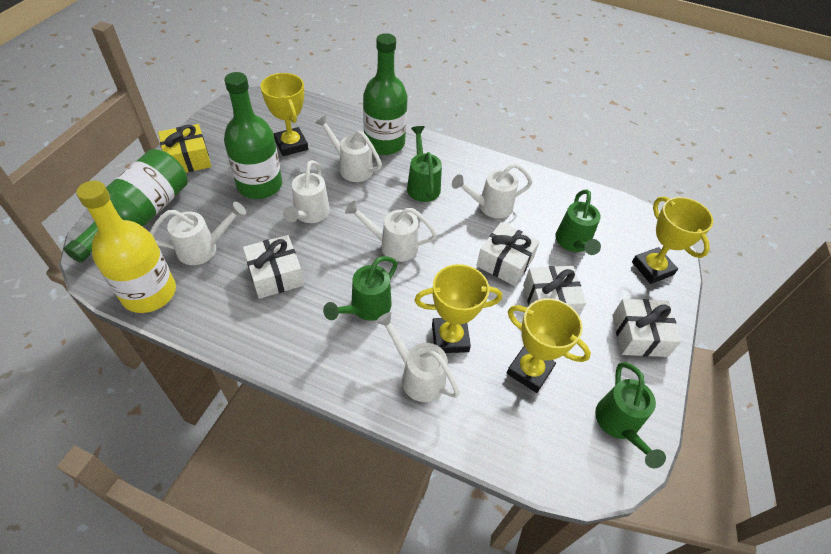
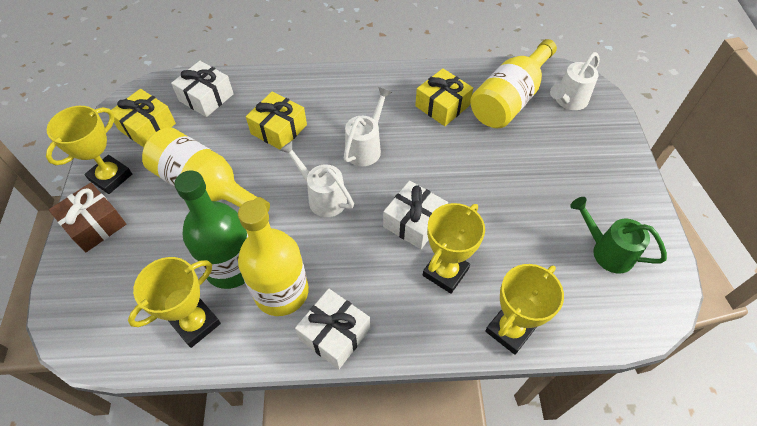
brown gift: 0 -> 1
green bottle: 3 -> 1
green watering can: 4 -> 1
white gift: 4 -> 3
white watering can: 6 -> 3
yellow bottle: 1 -> 3
yellow gift: 1 -> 3

